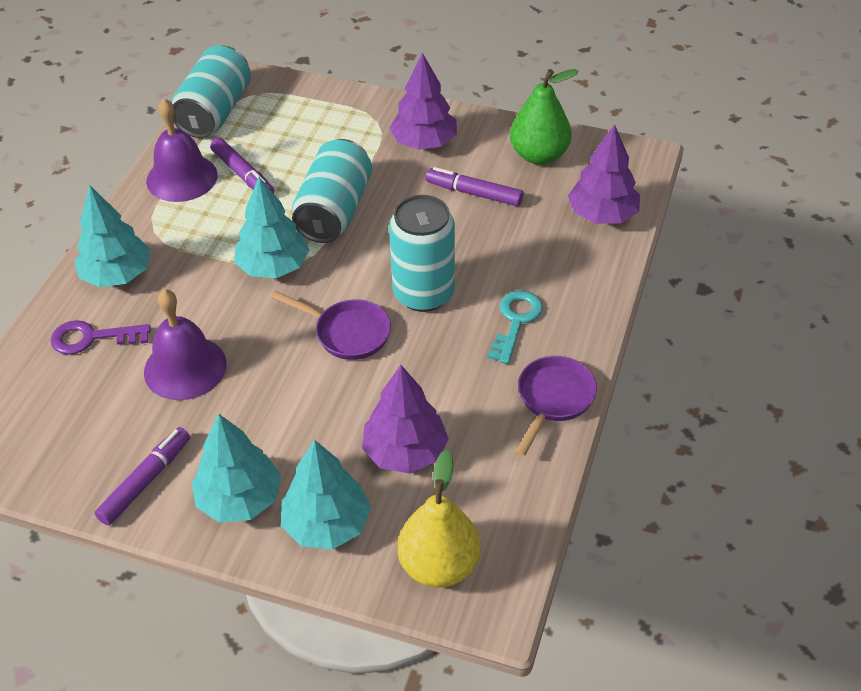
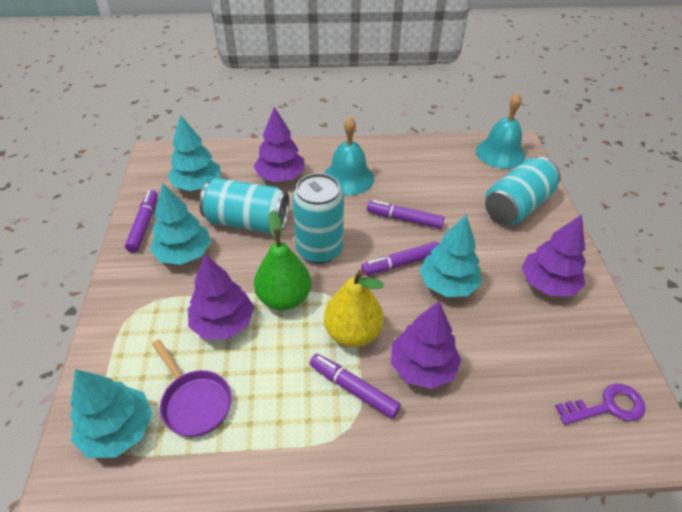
purple bell: 2 -> 0
purple marker: 3 -> 4
purple pan: 2 -> 1
purple tree: 3 -> 4
turquoise bell: 0 -> 2
turquoise key: 1 -> 0

